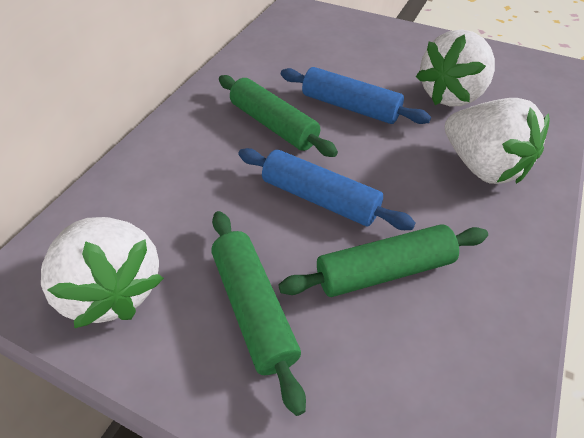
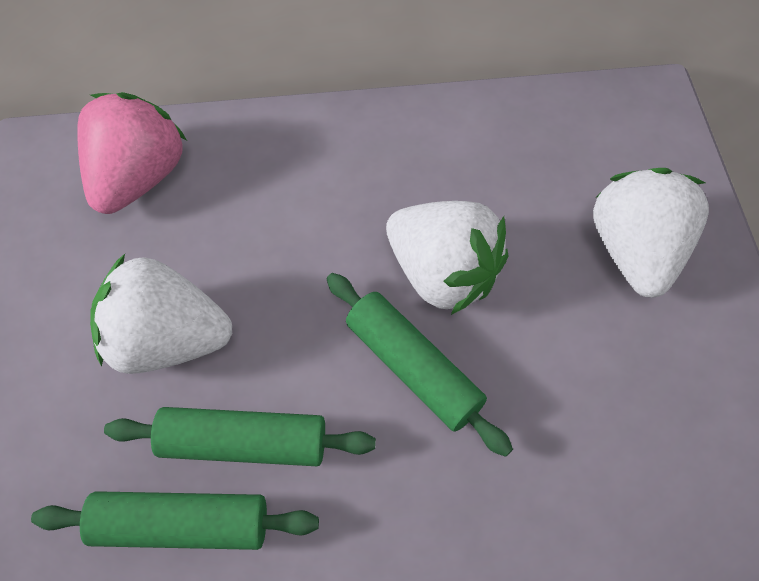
blue rolling pin: 2 -> 0
pink strawberry: 0 -> 1

